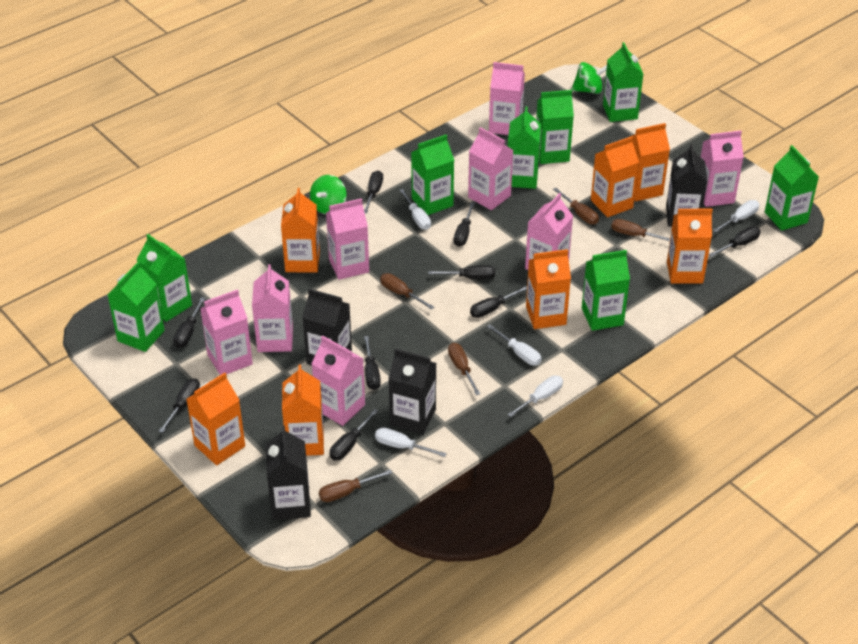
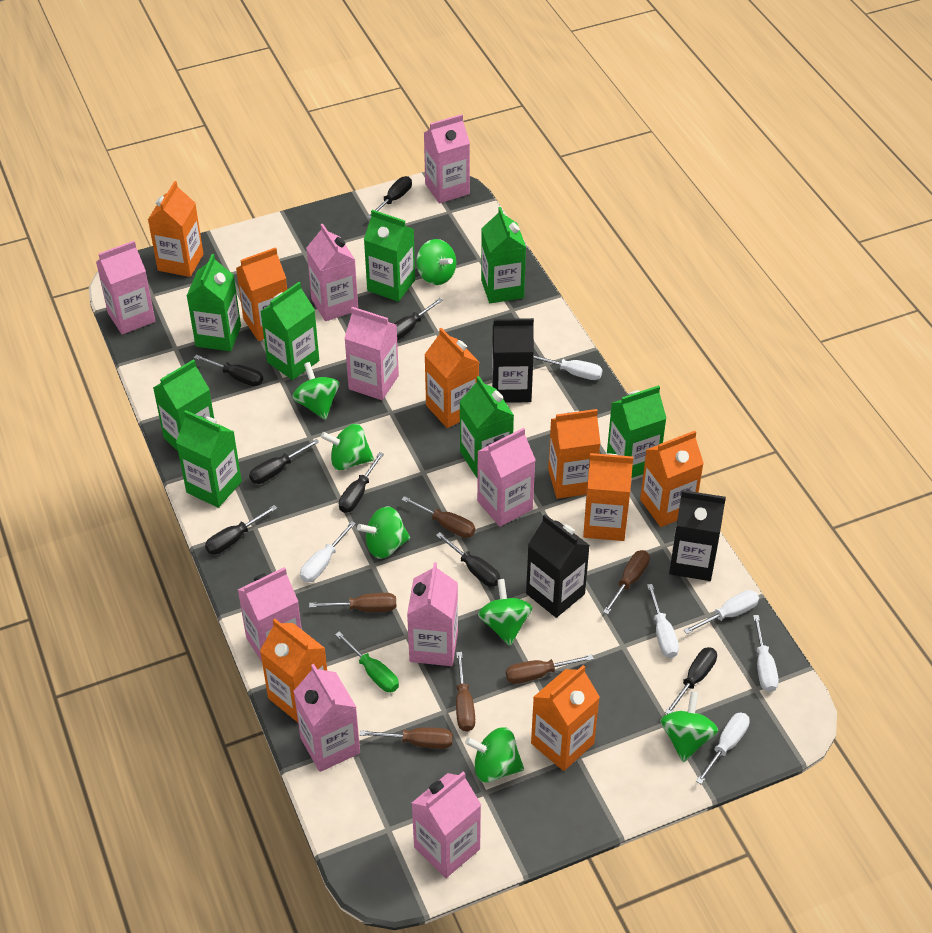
black carton: 4 -> 3
black screwdriver: 9 -> 8
brown screwdriver: 5 -> 6
green screwdriver: 0 -> 1
green spinning top: 2 -> 7
orange carton: 7 -> 8
pink carton: 8 -> 9
white screwdriver: 5 -> 6

